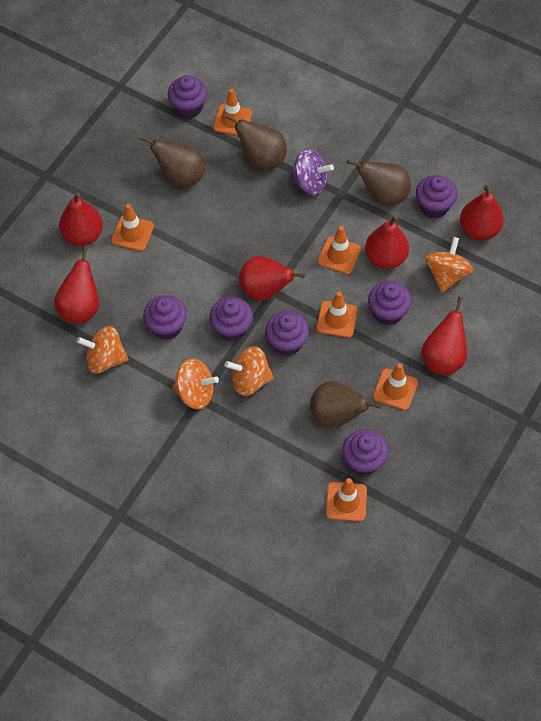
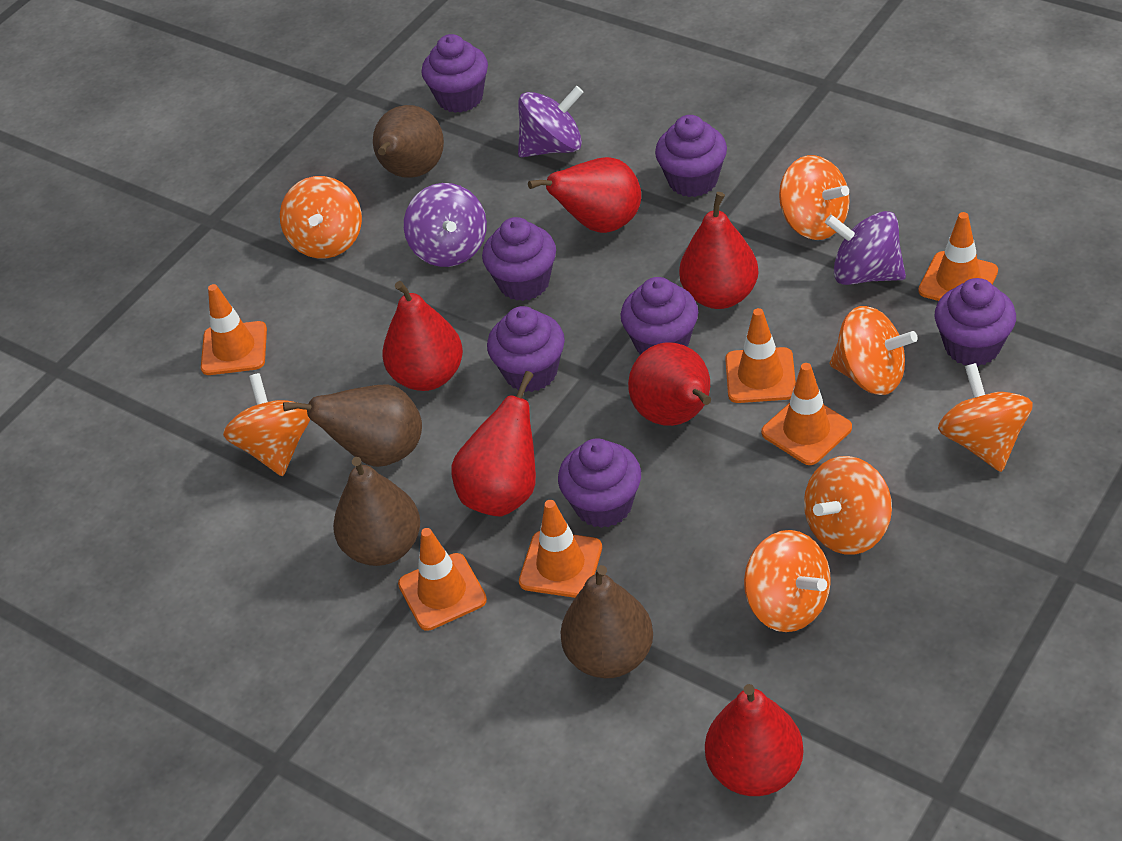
orange spinning top: 4 -> 7
purple spinning top: 1 -> 3

